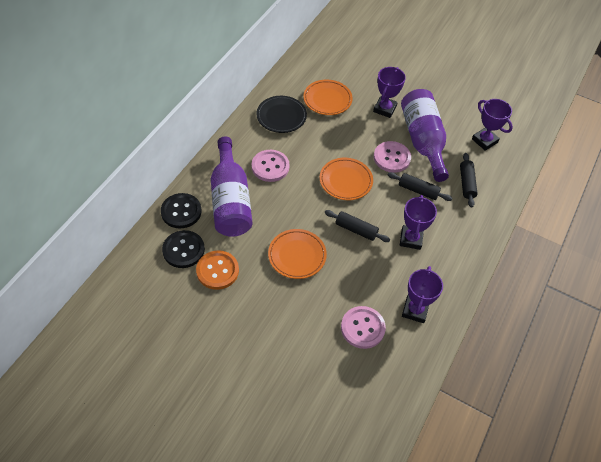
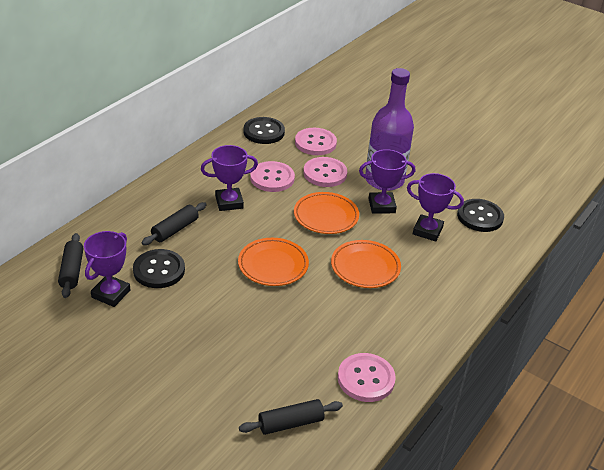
black button: 2 -> 3
black plate: 1 -> 0
orange button: 1 -> 0
pink button: 3 -> 4
purple bottle: 2 -> 1

